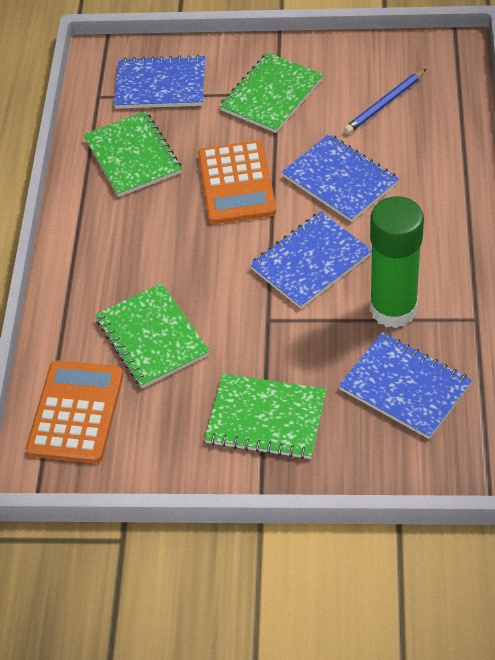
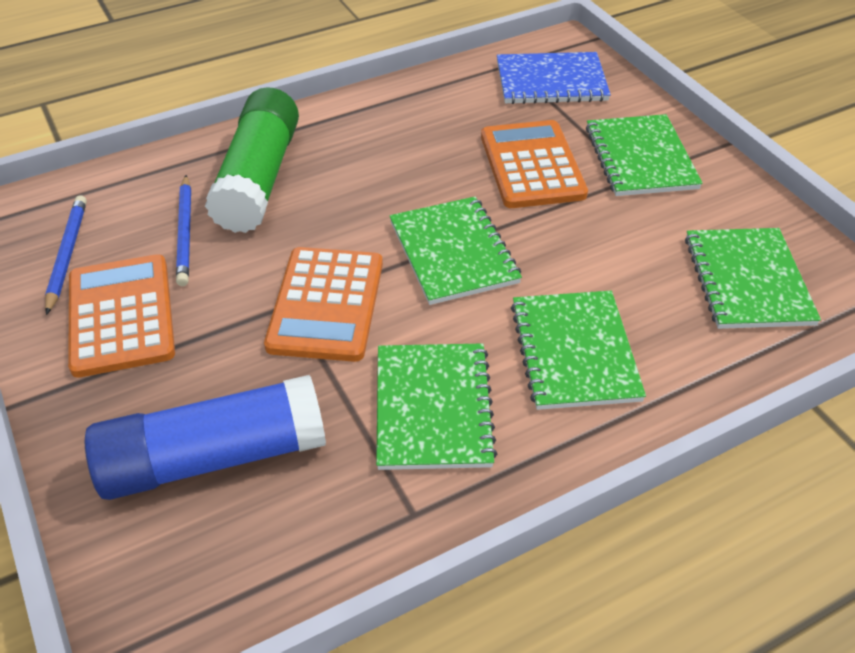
blue glue stick: 0 -> 1
blue notebook: 4 -> 1
blue pencil: 1 -> 2
green notebook: 4 -> 5
orange calculator: 2 -> 3

